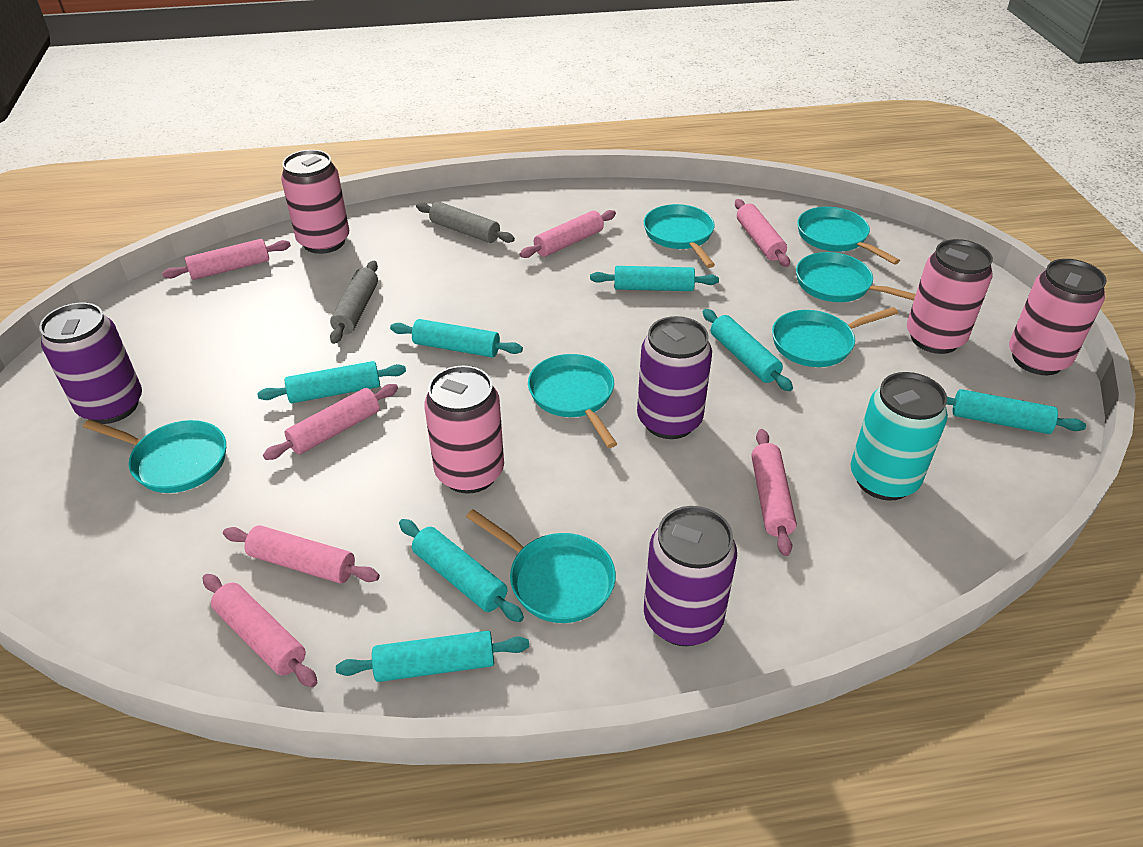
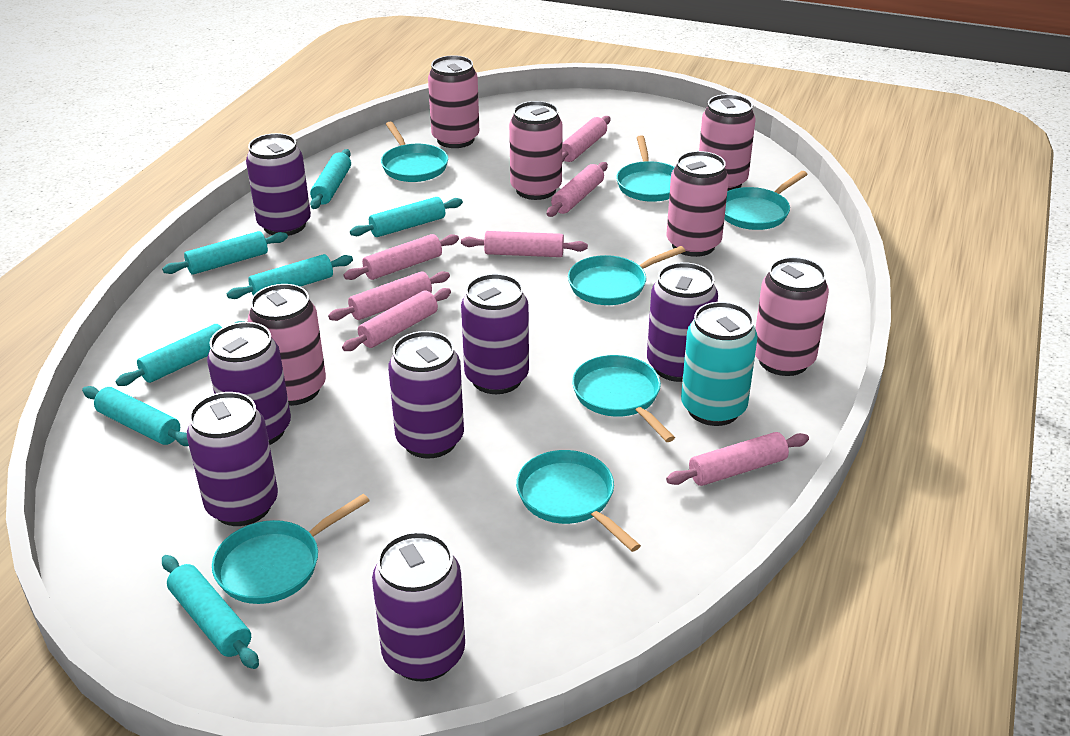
grey rolling pin: 2 -> 0
pink can: 4 -> 6
purple can: 3 -> 7

